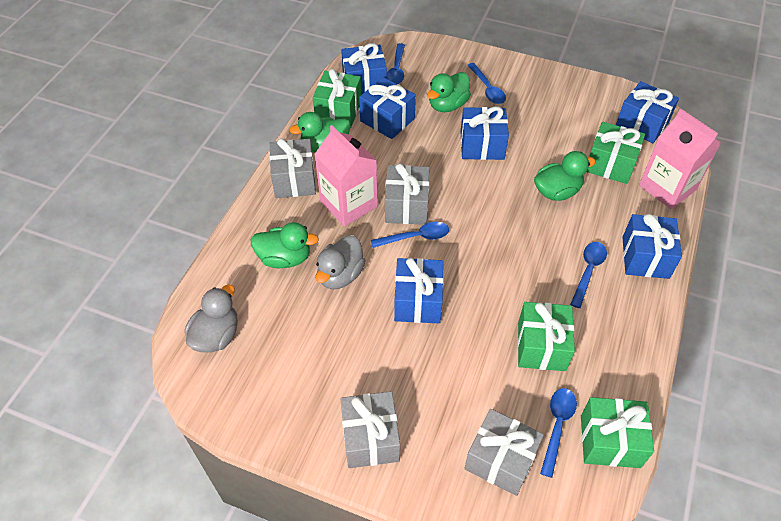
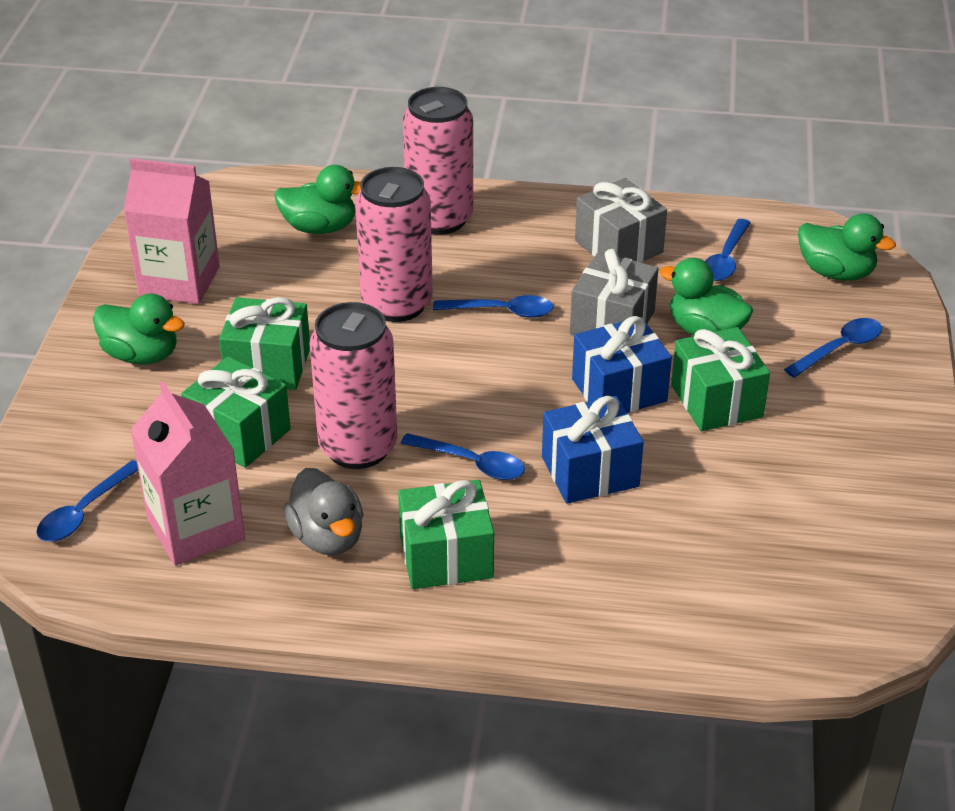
blue gift: 6 -> 2
grey duck: 2 -> 1
grey gift: 4 -> 2
pink can: 0 -> 3

